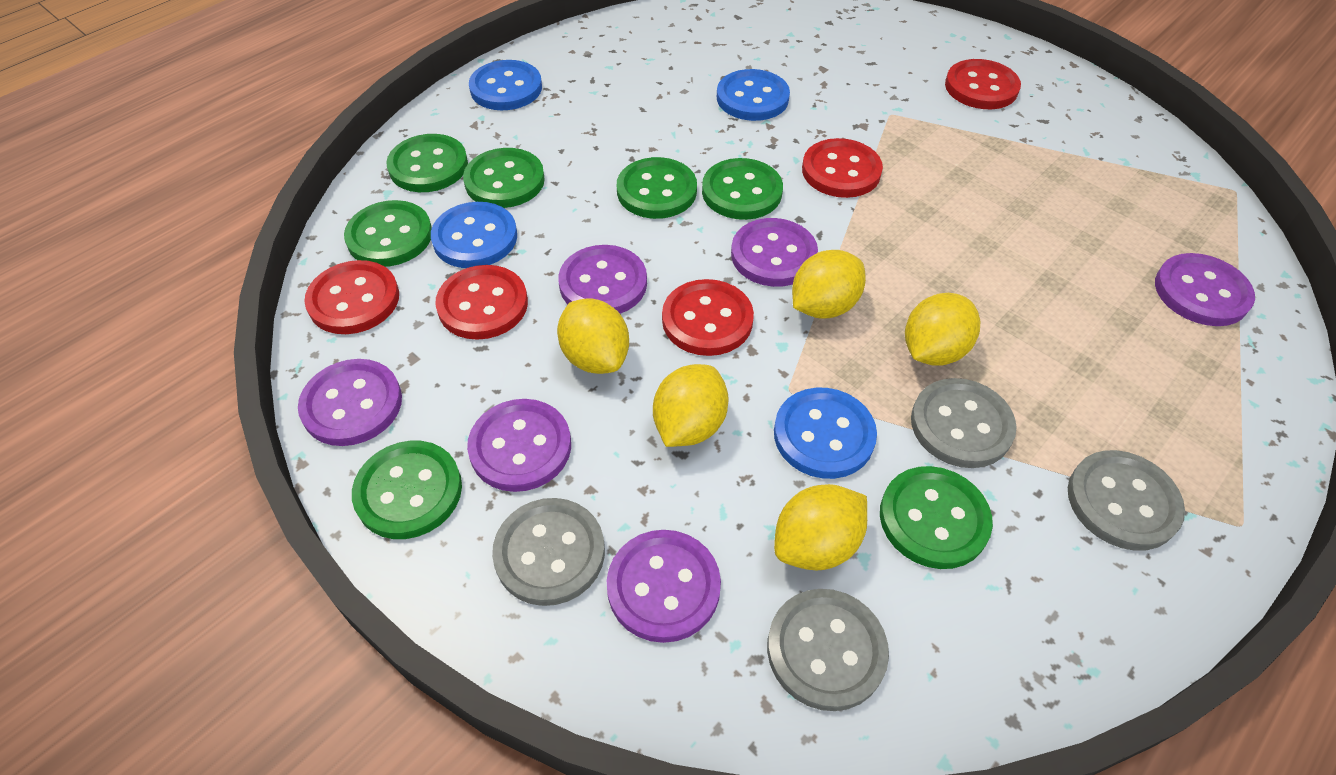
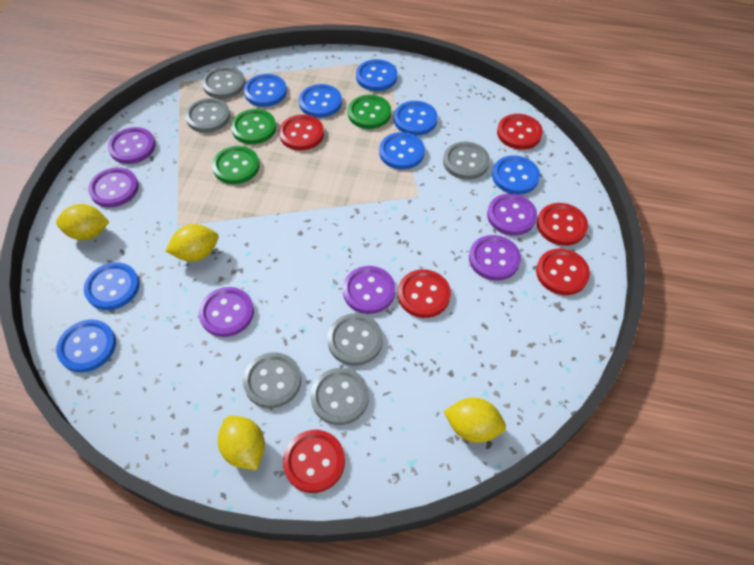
blue button: 4 -> 8
green button: 7 -> 3
grey button: 4 -> 6
red button: 5 -> 6
yellow lemon: 5 -> 4

